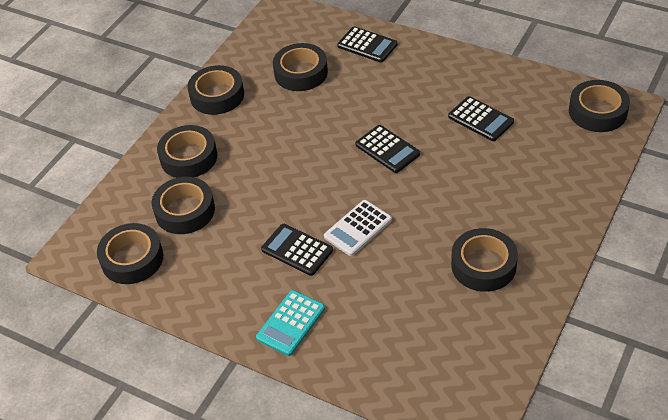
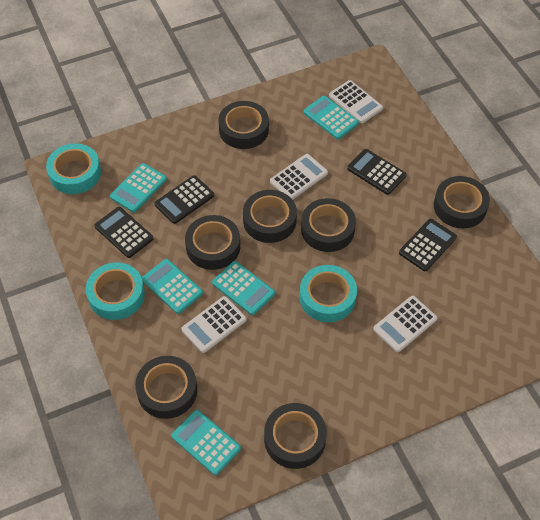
turquoise calculator: 1 -> 5
turquoise tape: 0 -> 3
white calculator: 1 -> 4

